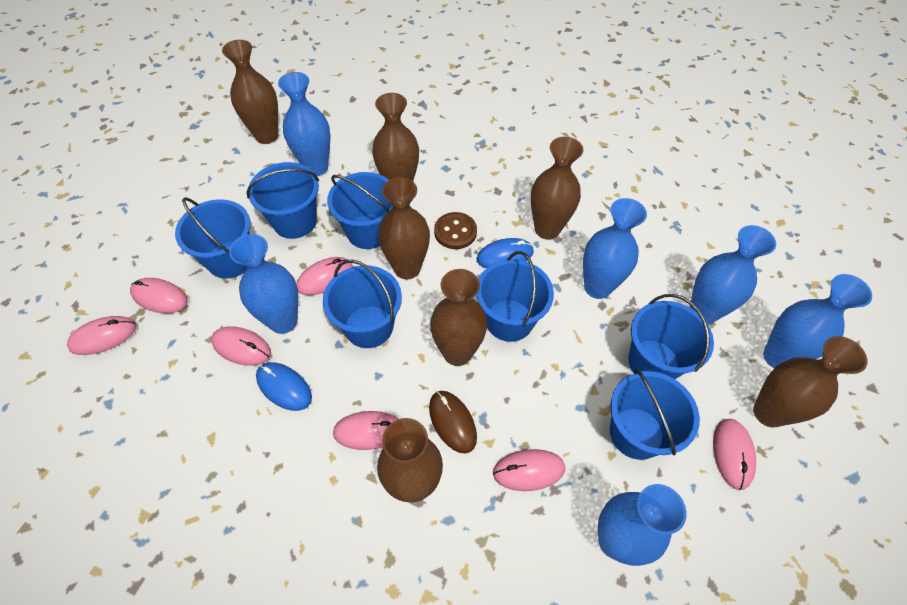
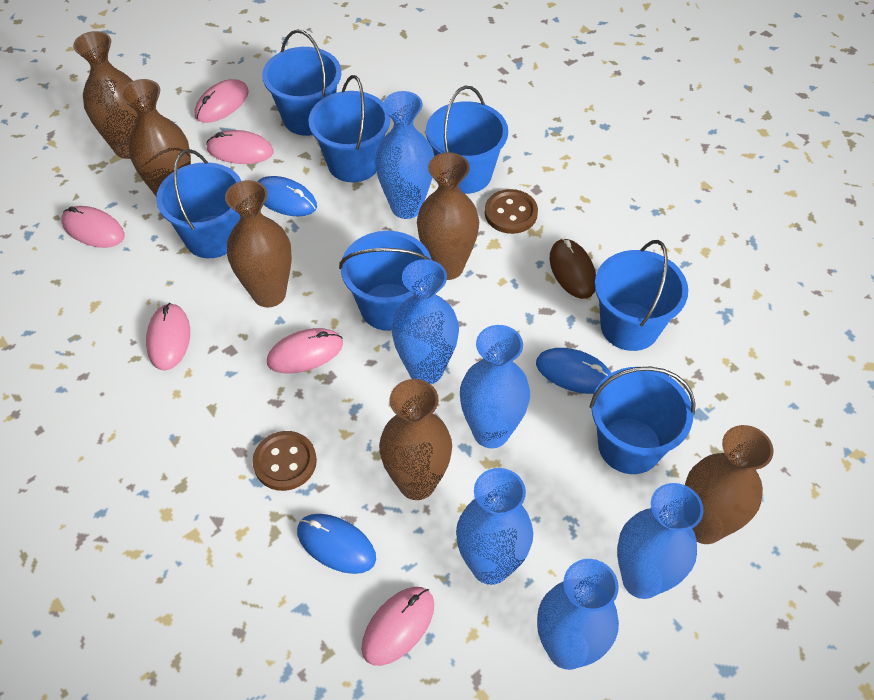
blue mouse: 2 -> 3
brown button: 1 -> 2
brown vase: 7 -> 6
pink mouse: 7 -> 6

